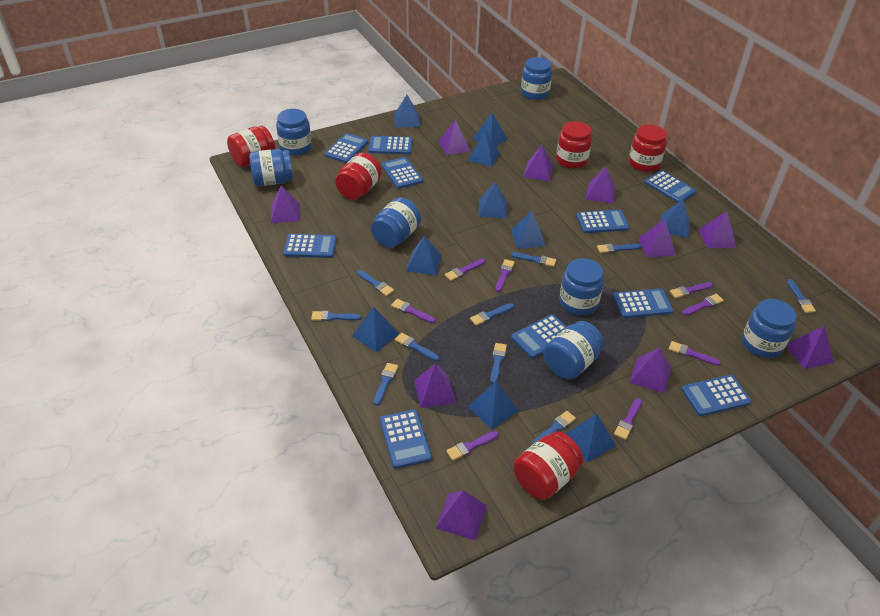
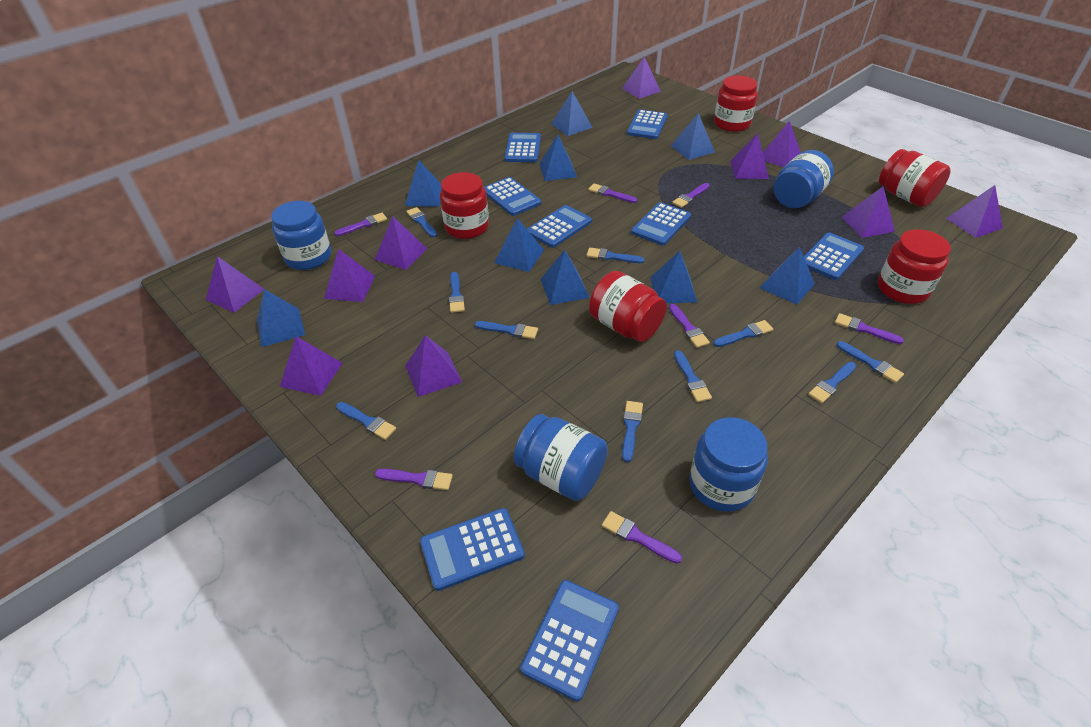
blue calculator: 10 -> 8
blue jar: 7 -> 4
blue pyramid: 10 -> 9
purple brush: 8 -> 7

